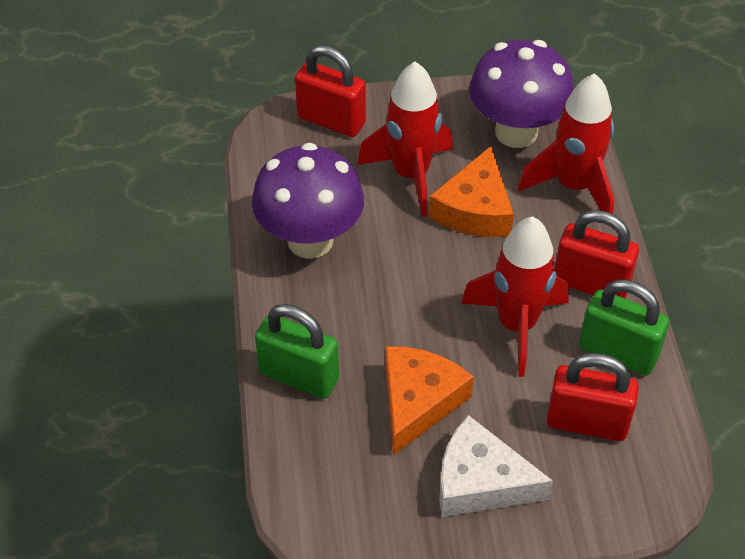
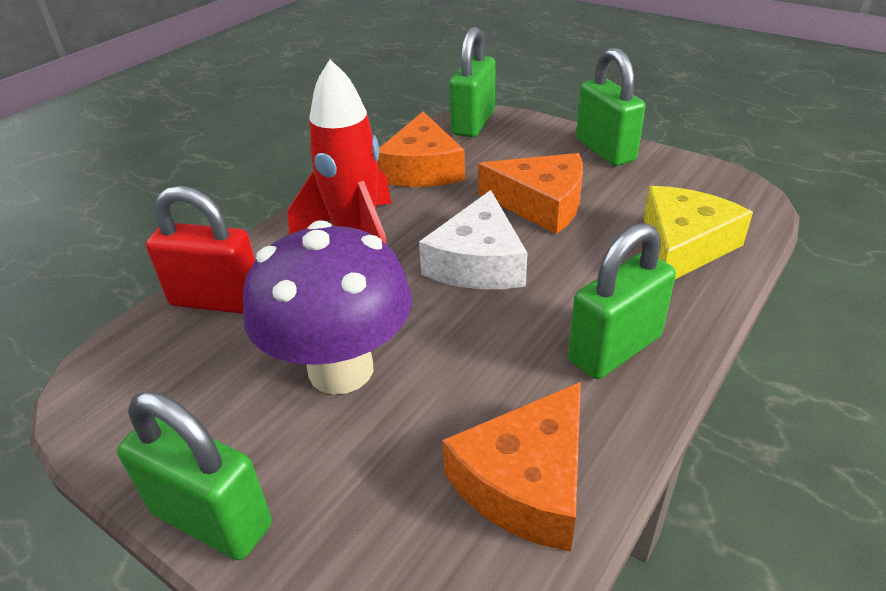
green padlock: 2 -> 4
orange cheese: 2 -> 3
purple mushroom: 2 -> 1
red padlock: 3 -> 1
red rocket: 3 -> 1
yellow cheese: 0 -> 1

